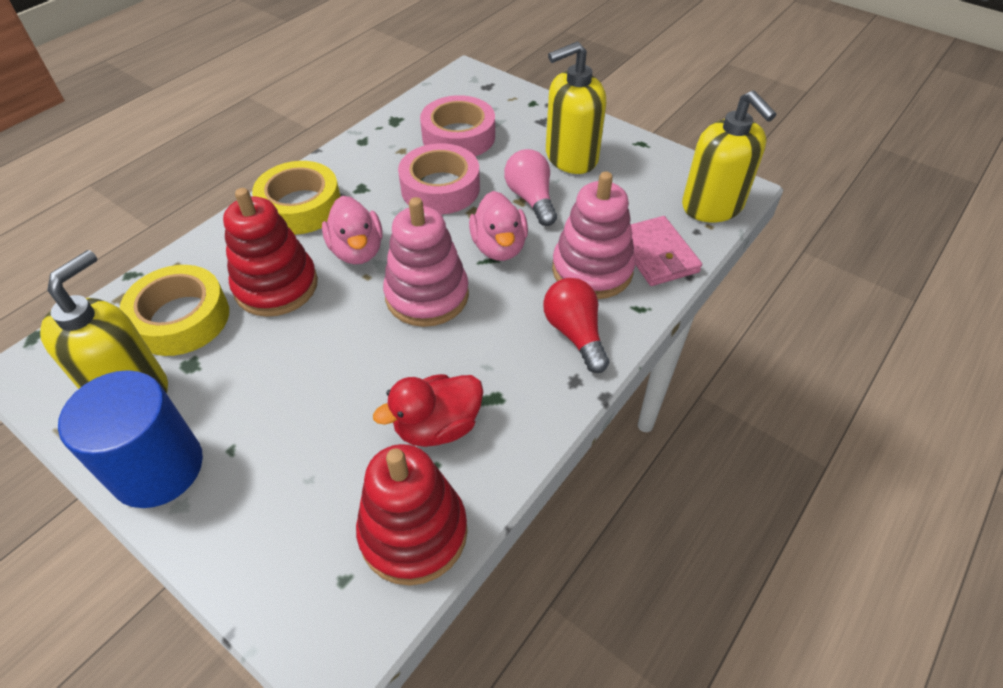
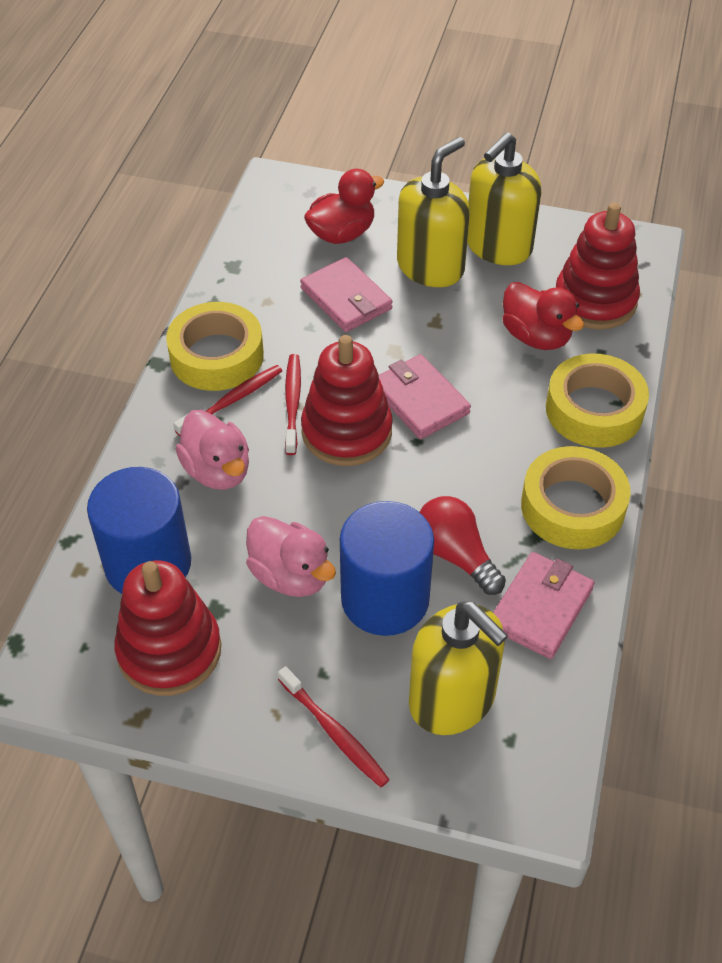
blue cylinder: 1 -> 2
pink light bulb: 1 -> 0
pink stacking toy: 2 -> 0
pink tape: 2 -> 0
pink wallet: 1 -> 3
red duck: 1 -> 2
red stacking toy: 2 -> 3
red toothbrush: 0 -> 3
yellow tape: 2 -> 3

